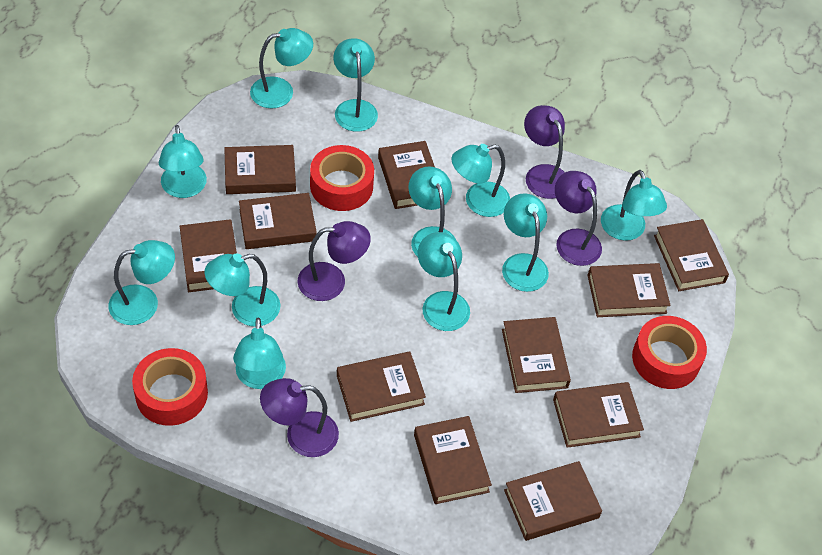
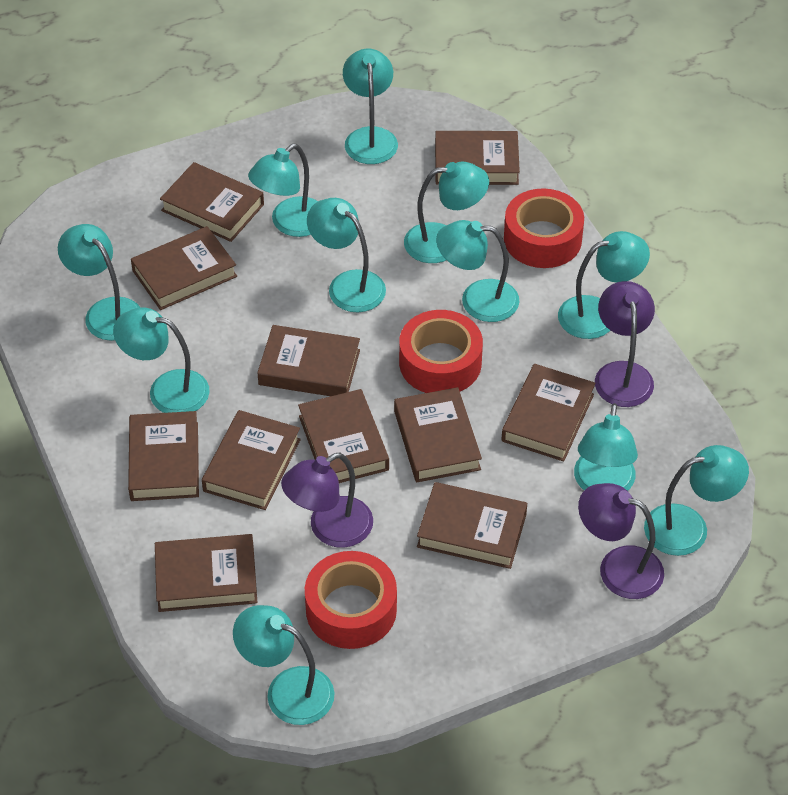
purple lamp: 4 -> 3

